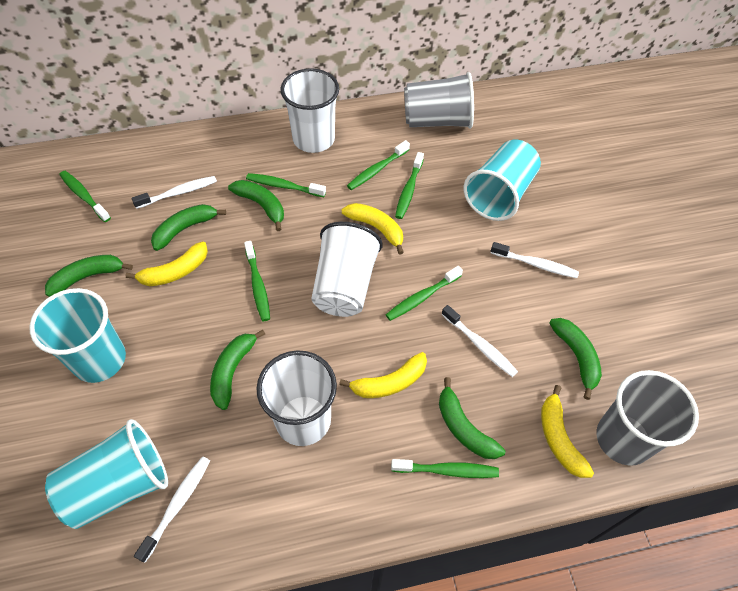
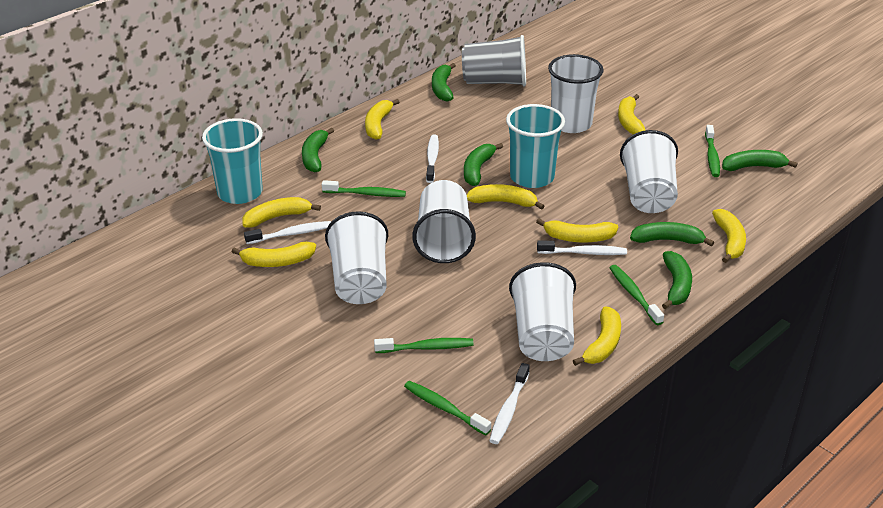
green toothbrush: 7 -> 5
grey cup: 2 -> 1
turquoise cup: 3 -> 2
white cup: 3 -> 5
yellow banana: 4 -> 8

